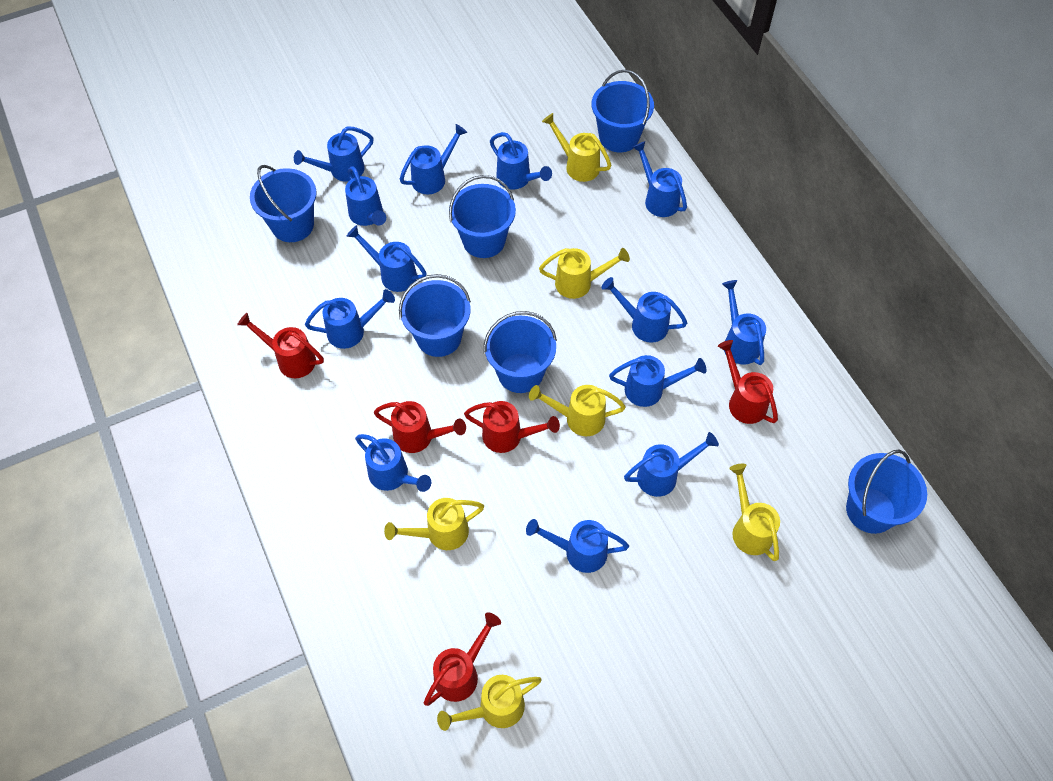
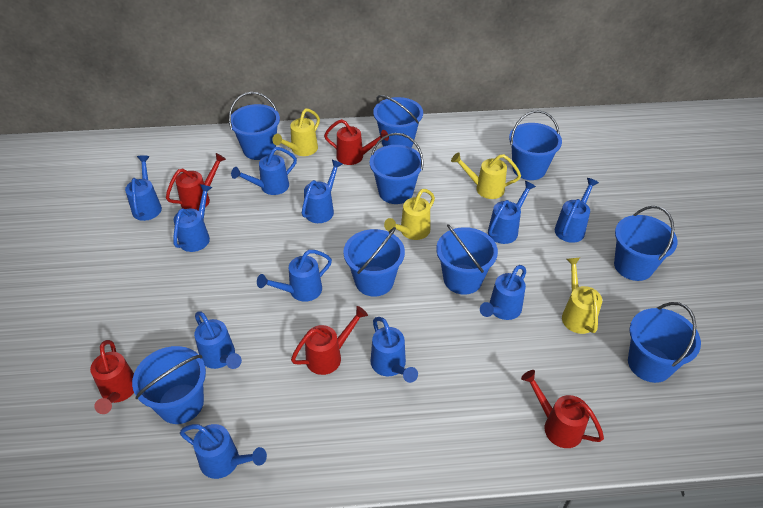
blue bucket: 6 -> 9
blue watering can: 13 -> 11
yellow watering can: 6 -> 4

